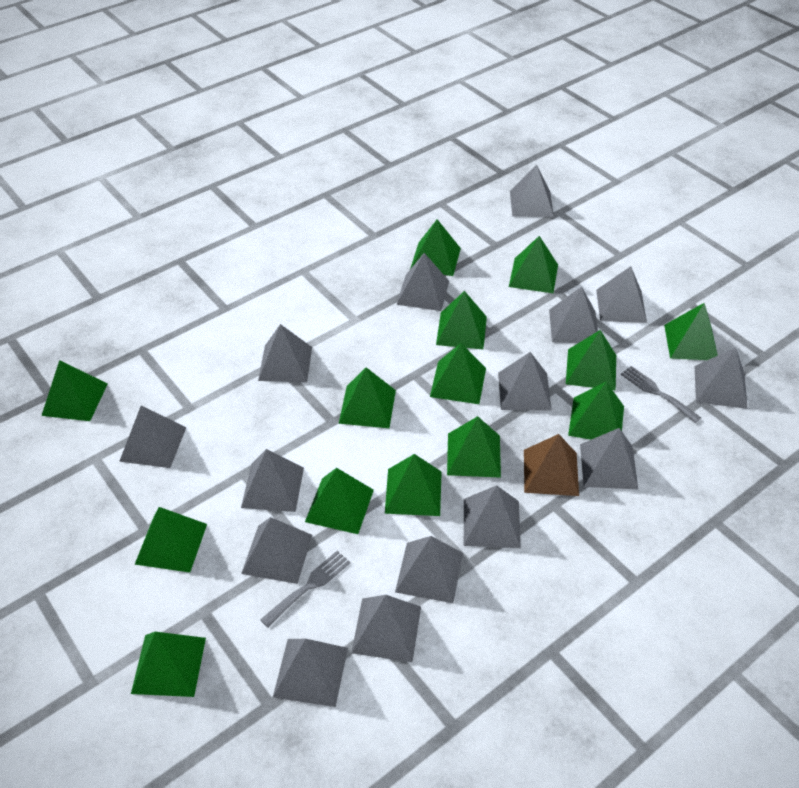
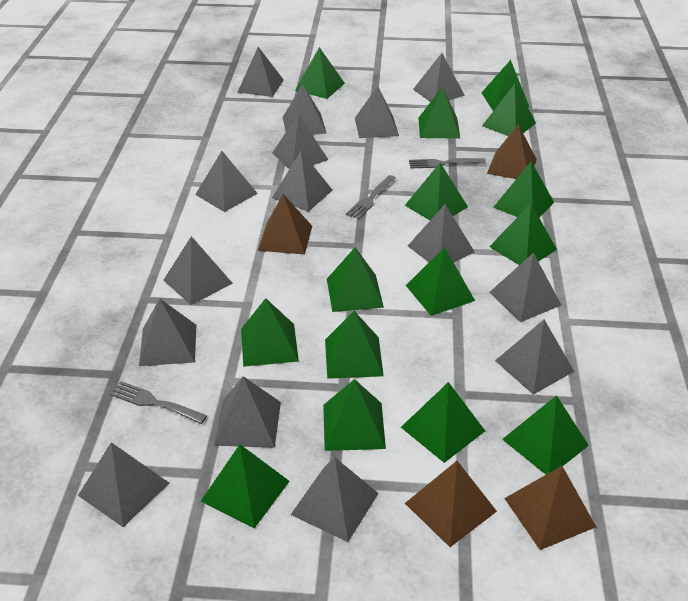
brown pyramid: 1 -> 4
green pyramid: 14 -> 15
grey fork: 2 -> 3

